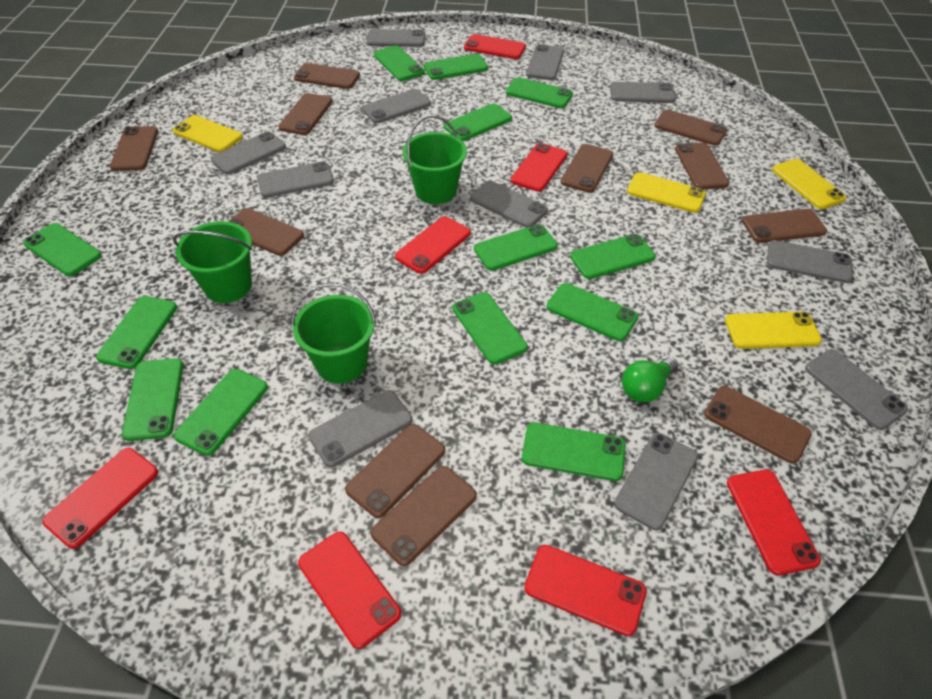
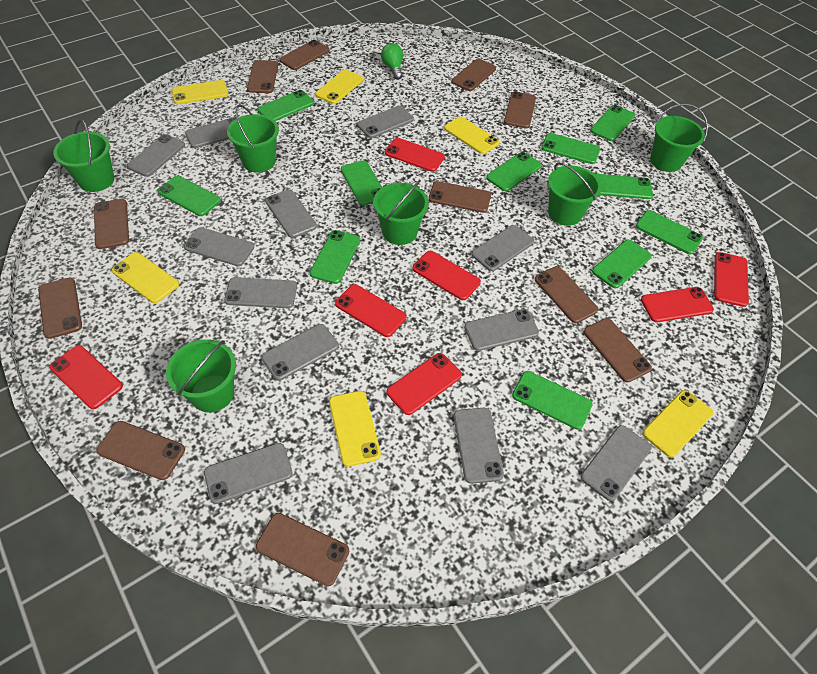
green bucket: 3 -> 6
green phone: 13 -> 11
grey phone: 11 -> 12
yellow phone: 4 -> 6

